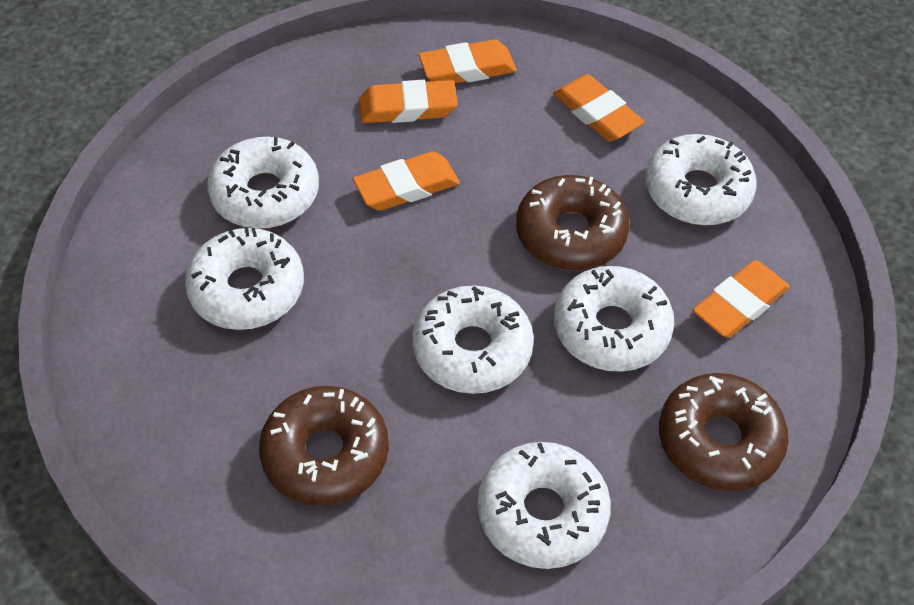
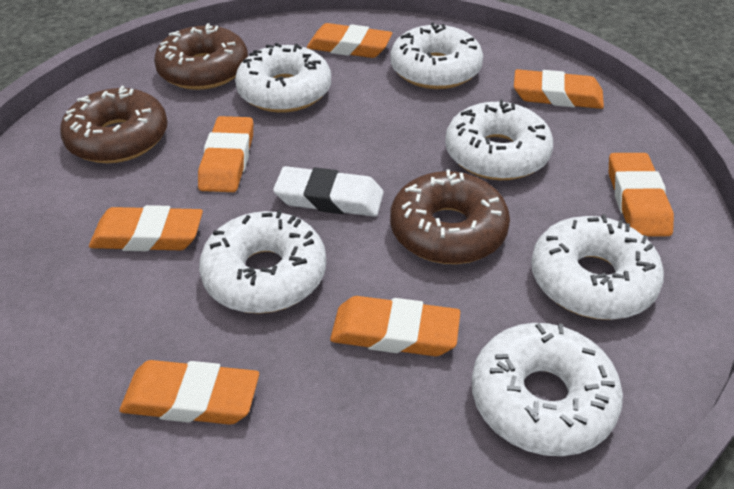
orange eraser: 5 -> 7
white eraser: 0 -> 1

